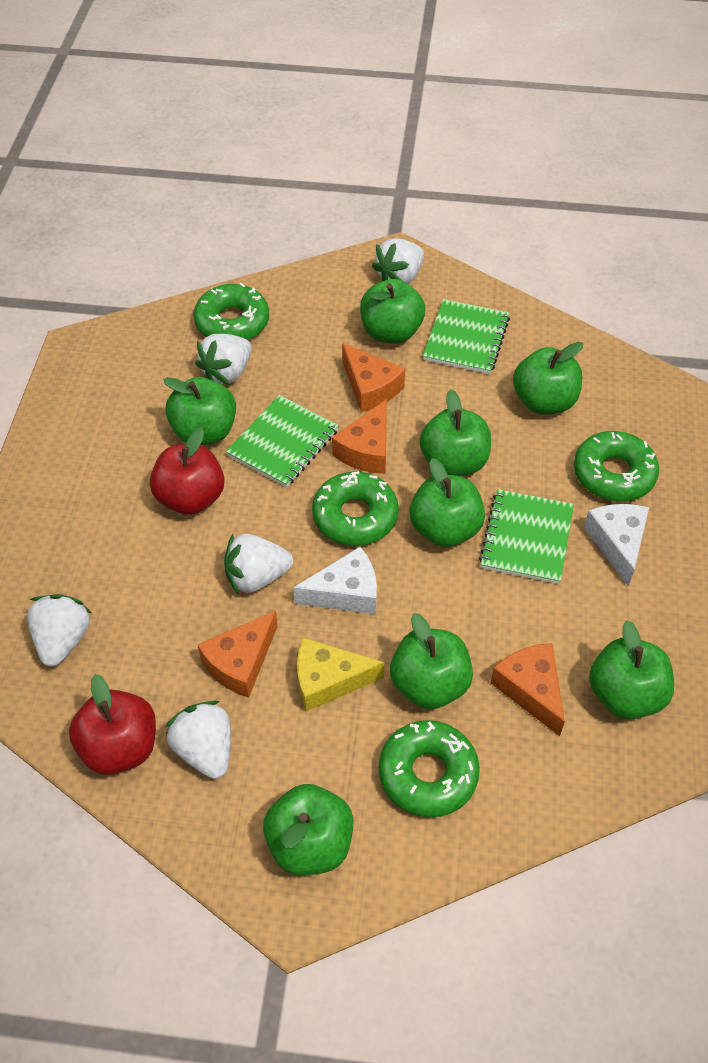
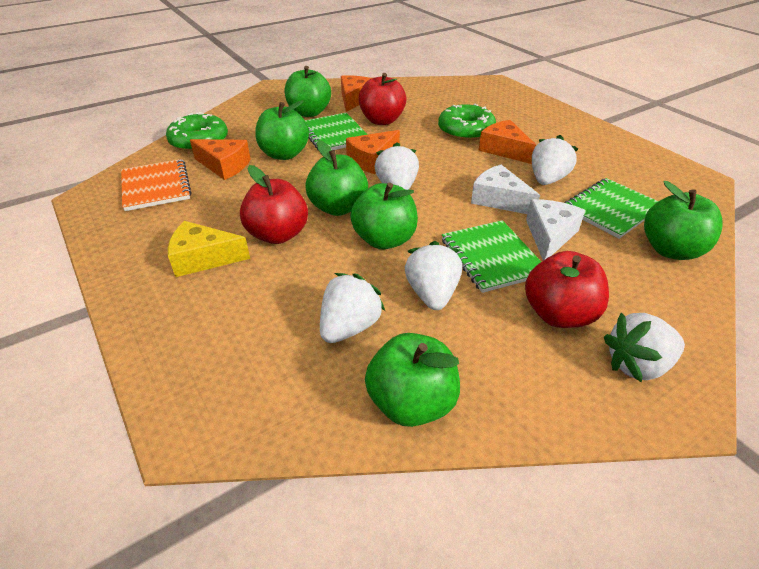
green apple: 8 -> 6
green donut: 4 -> 2
orange notebook: 0 -> 1
red apple: 2 -> 3

